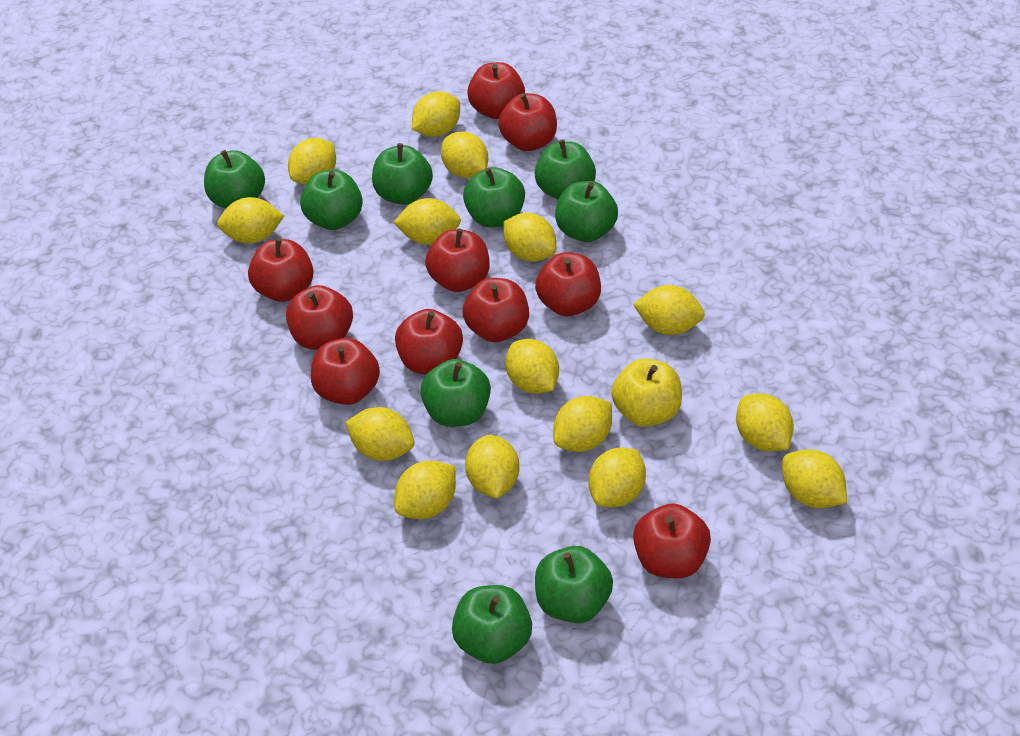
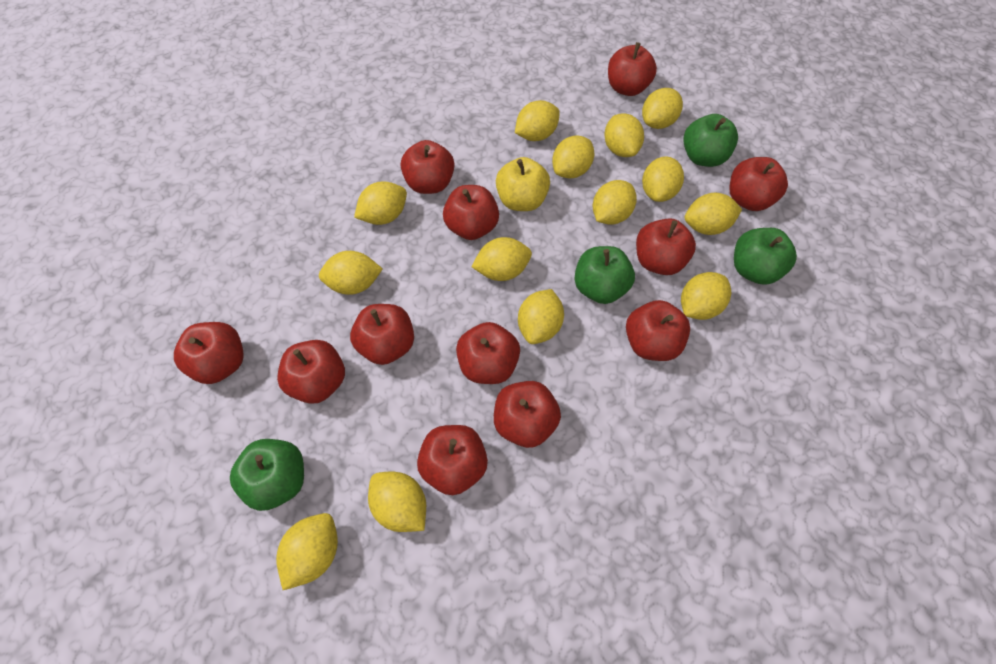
green apple: 9 -> 4
red apple: 10 -> 12
yellow lemon: 15 -> 14

